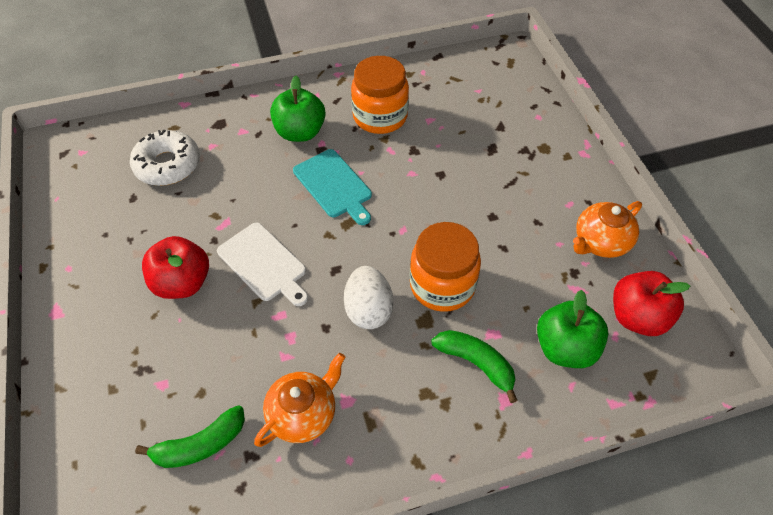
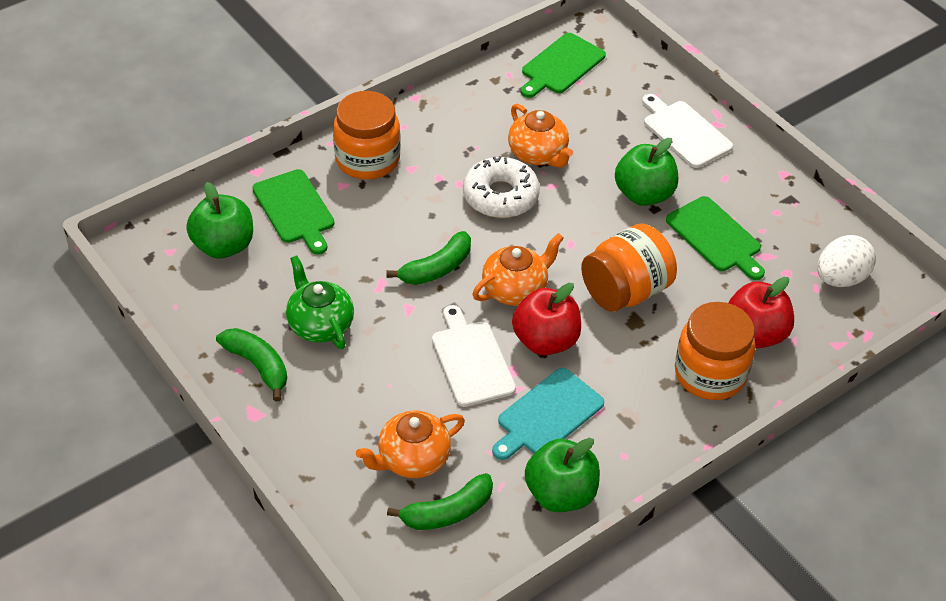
green apple: 2 -> 3
green banana: 2 -> 3
green cutting board: 0 -> 3
green teapot: 0 -> 1
orange jar: 2 -> 3
orange teapot: 2 -> 3
white cutting board: 1 -> 2

